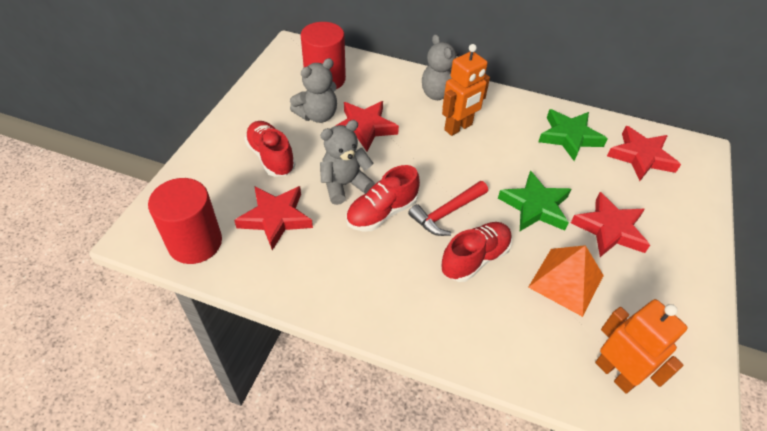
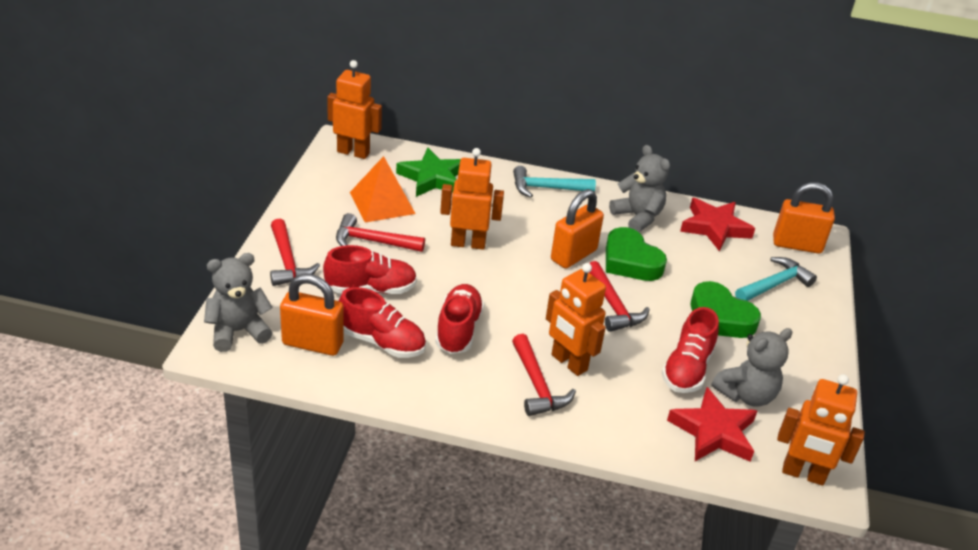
green heart: 0 -> 2
green star: 2 -> 1
orange padlock: 0 -> 3
orange robot: 2 -> 4
red cylinder: 2 -> 0
red hammer: 1 -> 4
red shoe: 3 -> 4
red star: 4 -> 2
turquoise hammer: 0 -> 2

